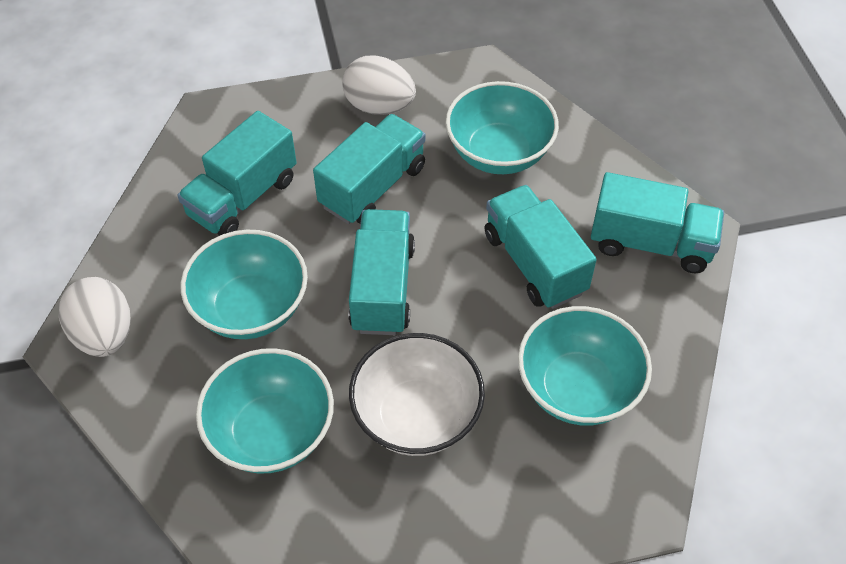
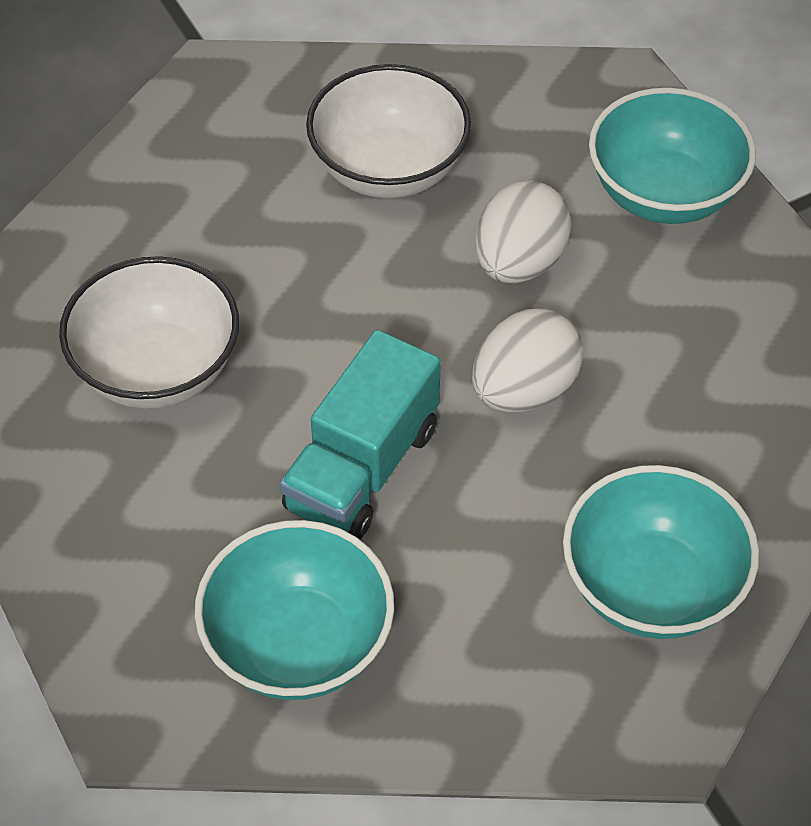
turquoise bowl: 4 -> 3
turquoise truck: 5 -> 1
white bowl: 1 -> 2

